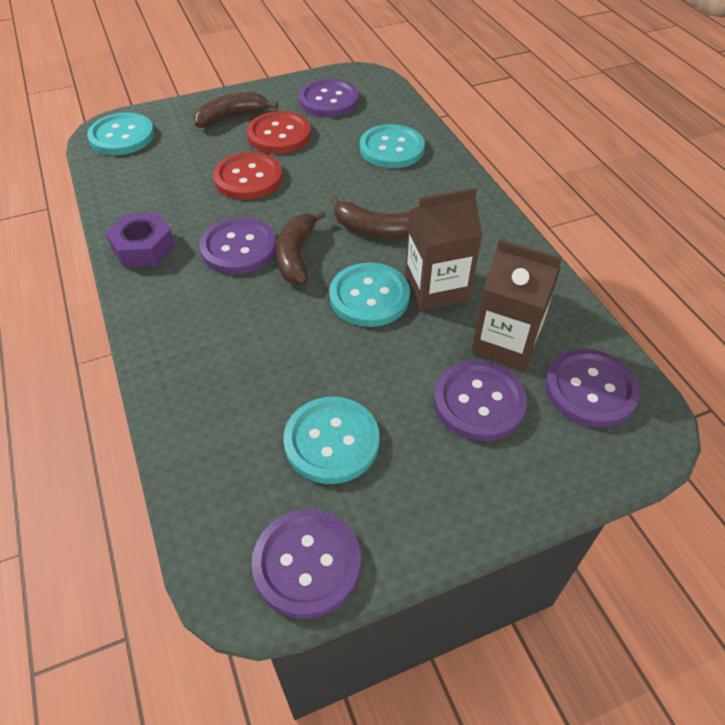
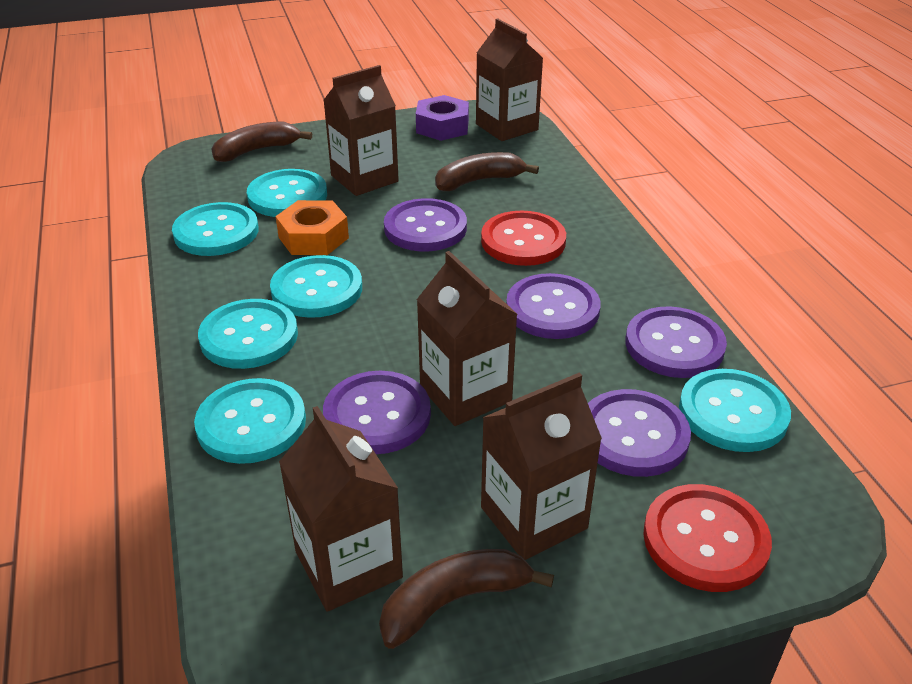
brown carton: 2 -> 5
orange nut: 0 -> 1
turquoise button: 4 -> 6

